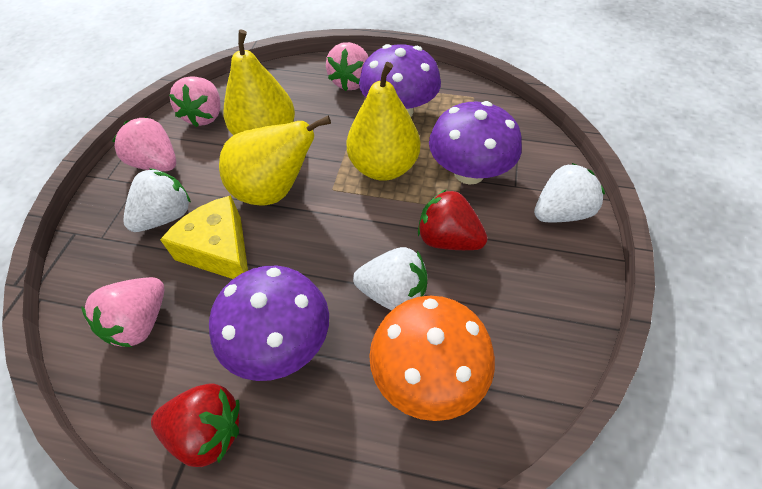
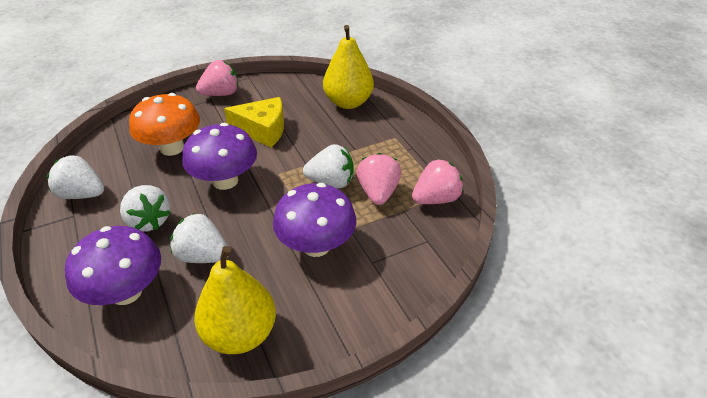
pink strawberry: 4 -> 3
red strawberry: 2 -> 0
white strawberry: 3 -> 4
yellow pear: 3 -> 2

